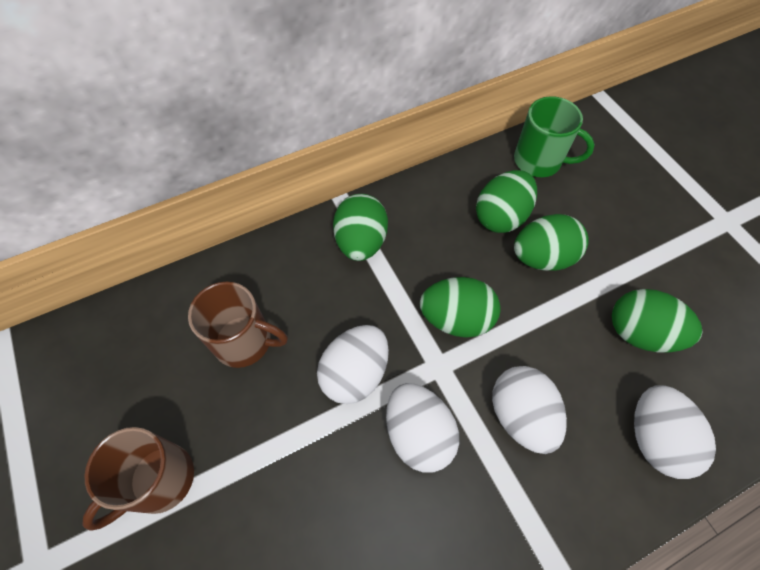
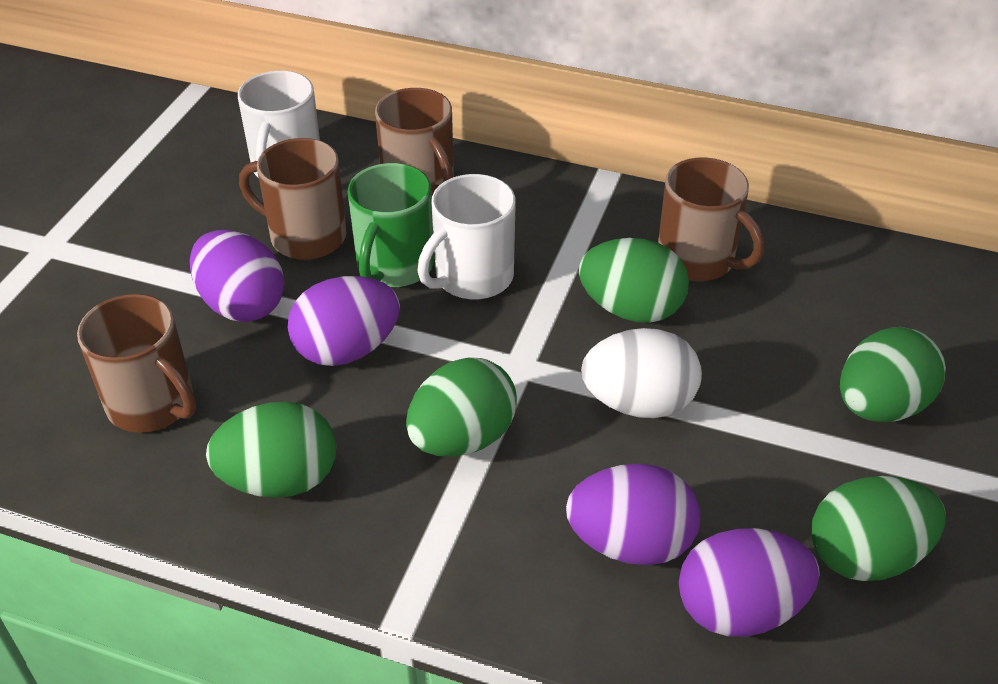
brown mug: 2 -> 4
purple egg: 0 -> 4
white egg: 4 -> 1
white mug: 0 -> 2

